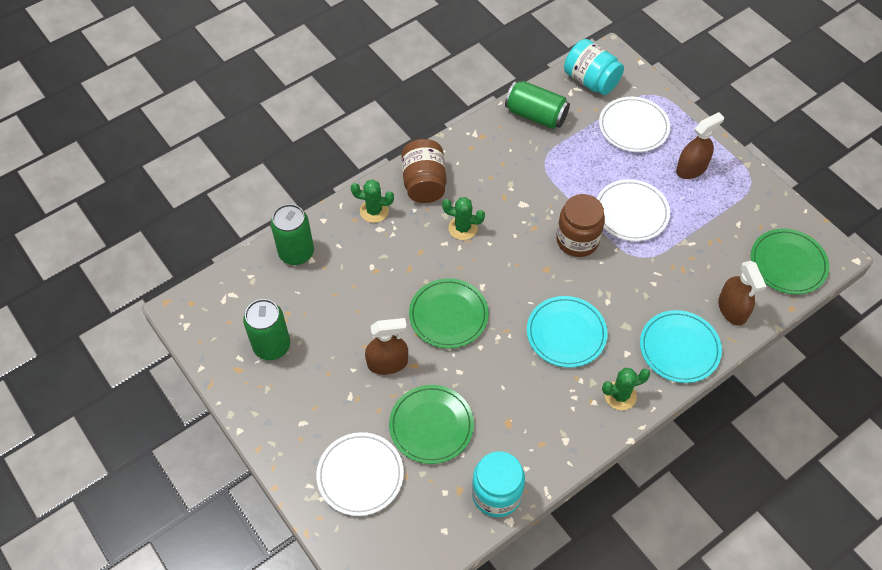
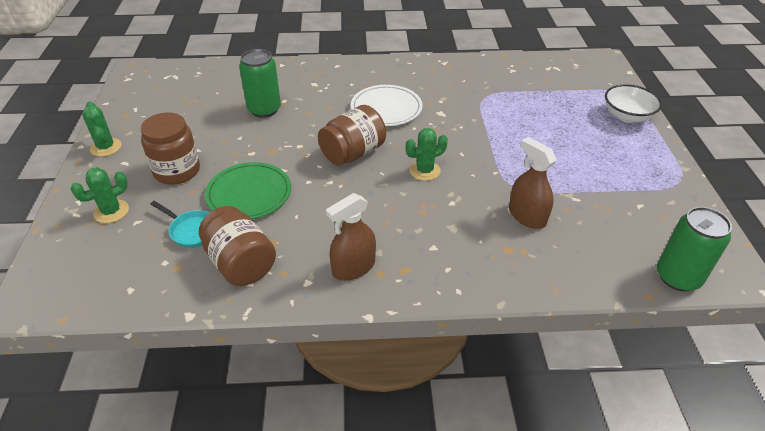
brown jar: 2 -> 3
brown spray bottle: 3 -> 2
green can: 3 -> 2
green plate: 3 -> 1
turquoise jar: 2 -> 0
turquoise pan: 0 -> 1
turquoise plate: 2 -> 0
white bowl: 0 -> 1
white plate: 3 -> 1

